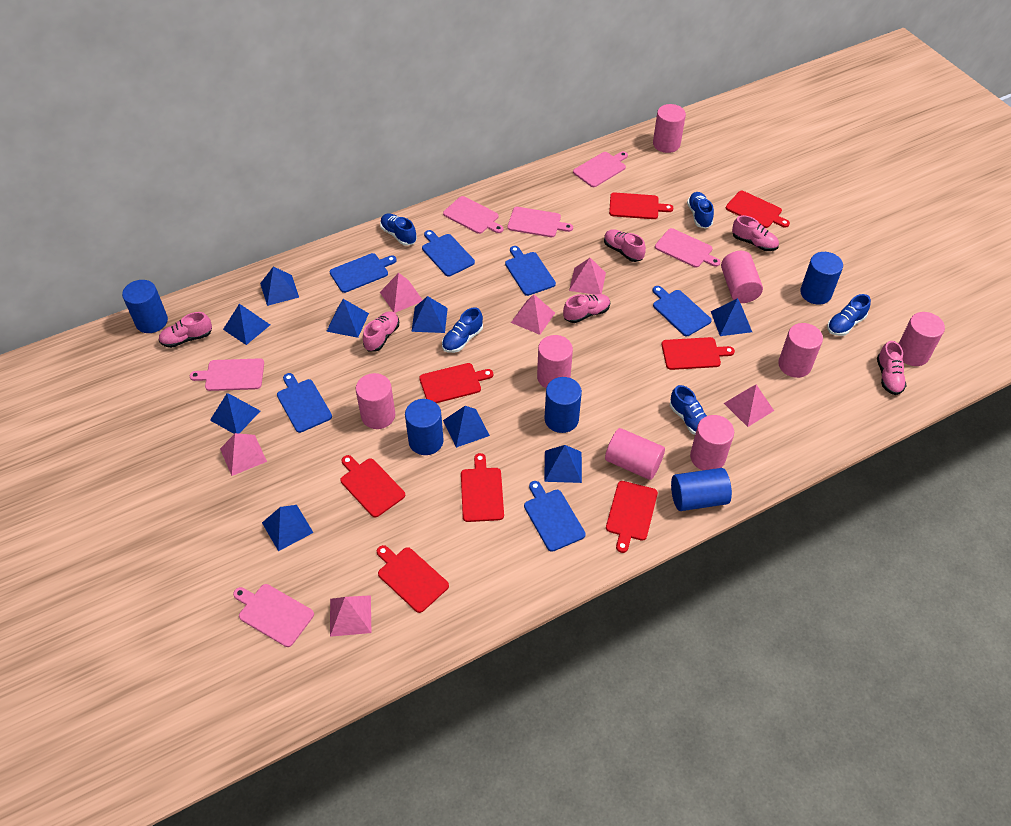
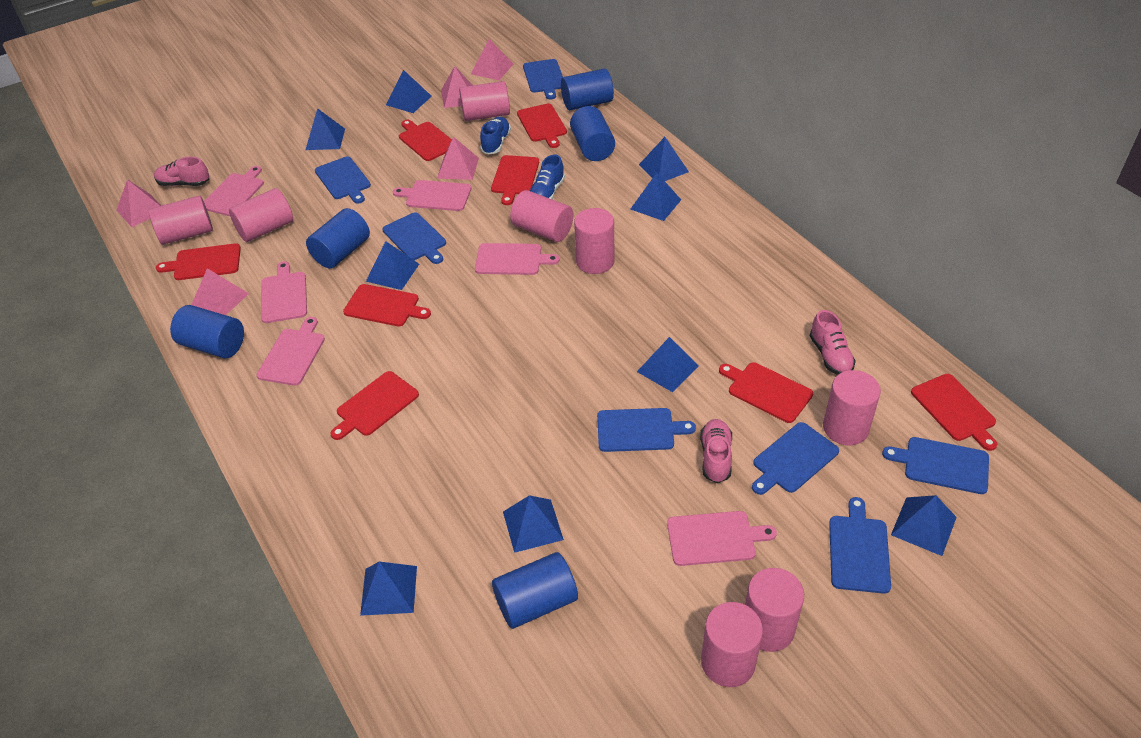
blue cutting board: 6 -> 7
blue shoe: 5 -> 2
pink pyramid: 6 -> 5
pink shoe: 6 -> 3

